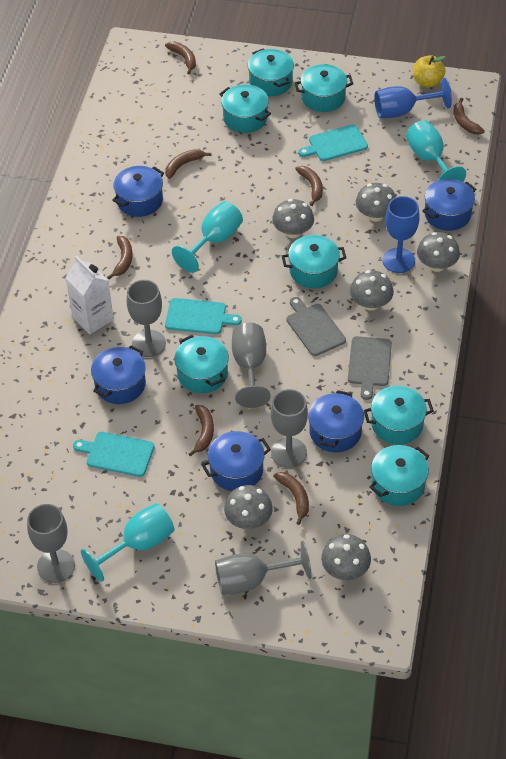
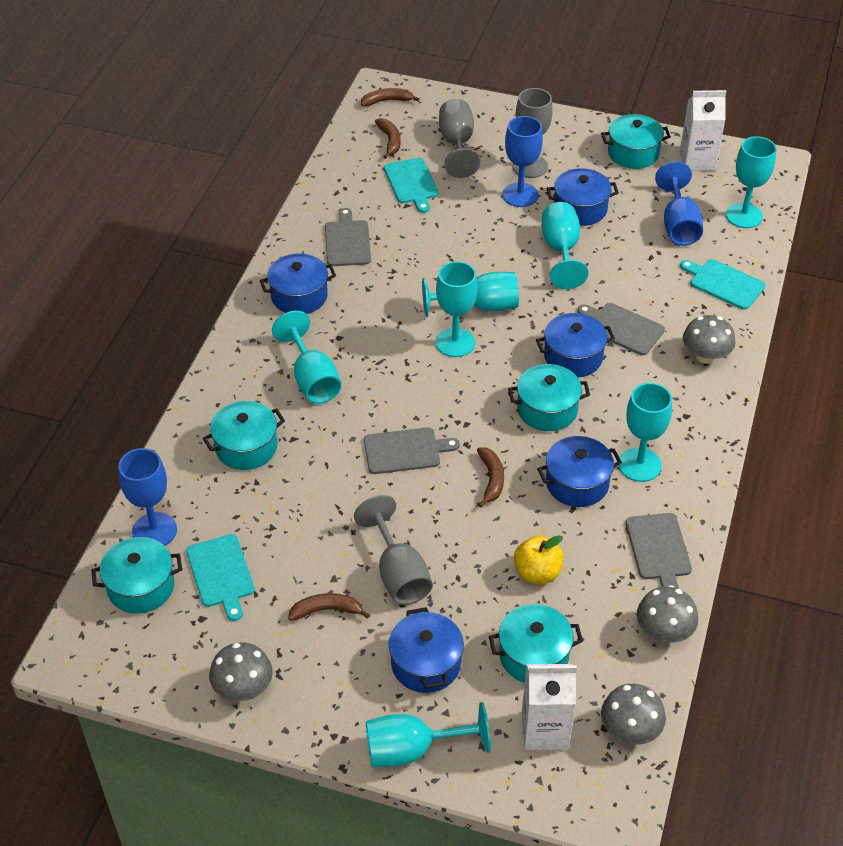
blue goblet: 2 -> 3
brown banana: 7 -> 4
grey cutting board: 2 -> 4
grey goblet: 5 -> 3
grey mushroom: 6 -> 4
turquoise goblet: 3 -> 7
turquoise pot: 7 -> 5
white carton: 1 -> 2

